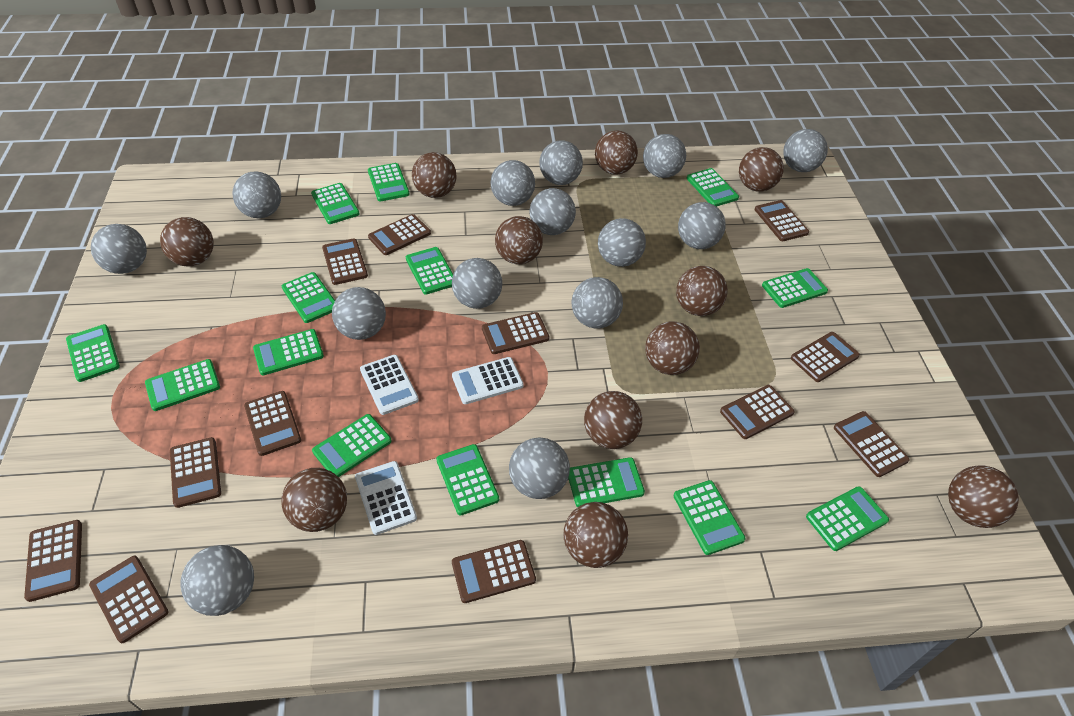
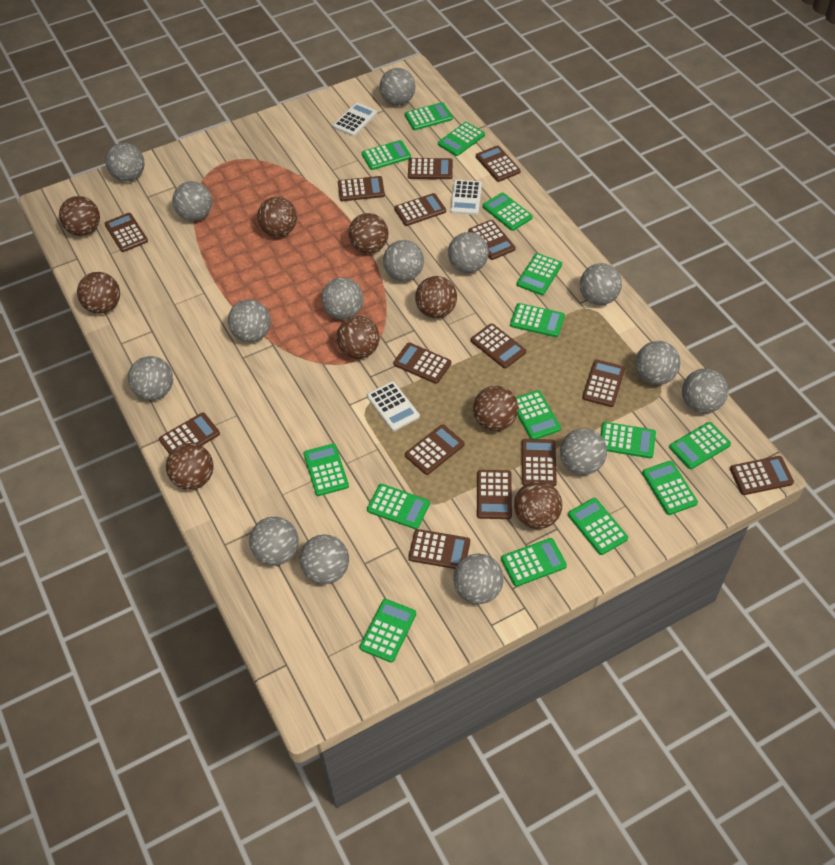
brown ball: 11 -> 9
brown calculator: 12 -> 15
green calculator: 14 -> 15
grey ball: 14 -> 15

